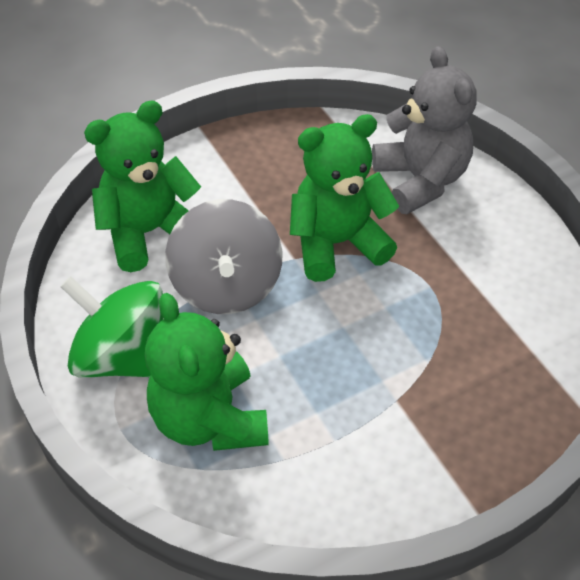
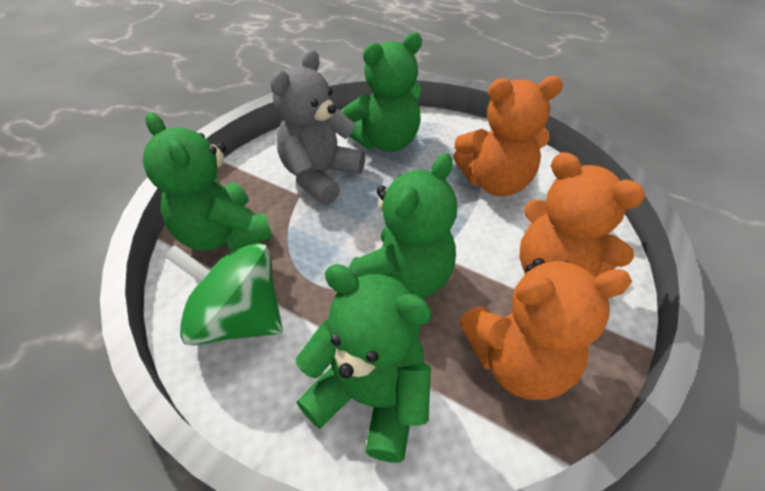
green teddy bear: 3 -> 4
grey spinning top: 1 -> 0
orange teddy bear: 0 -> 3

